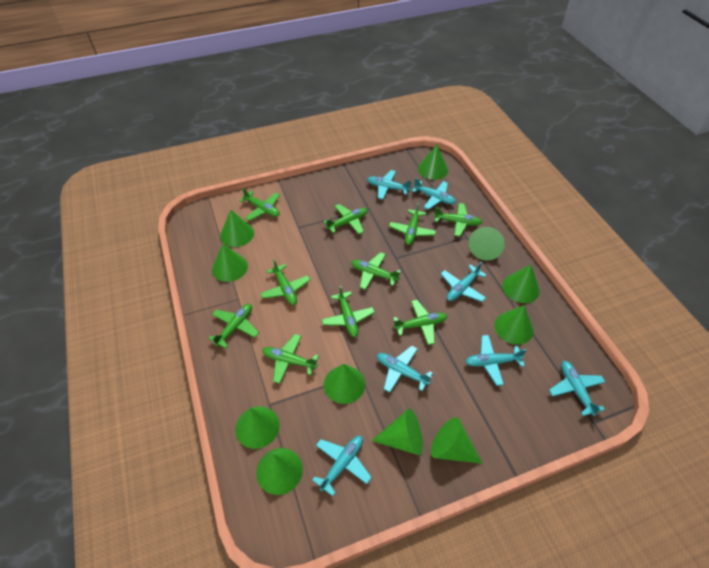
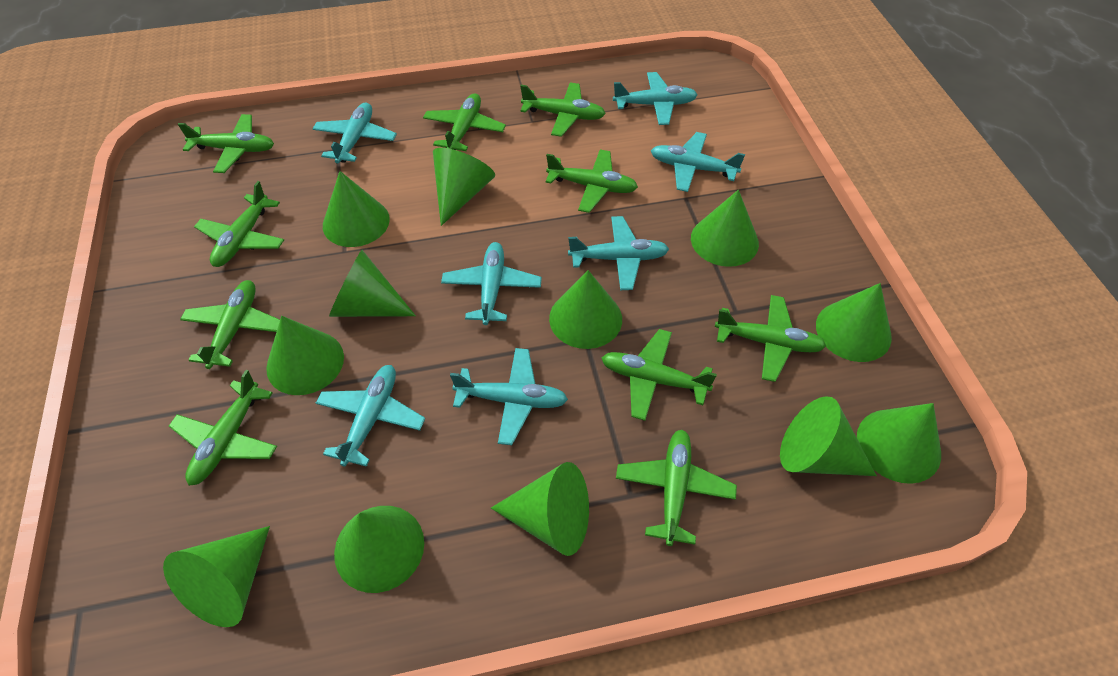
green cone: 11 -> 12

